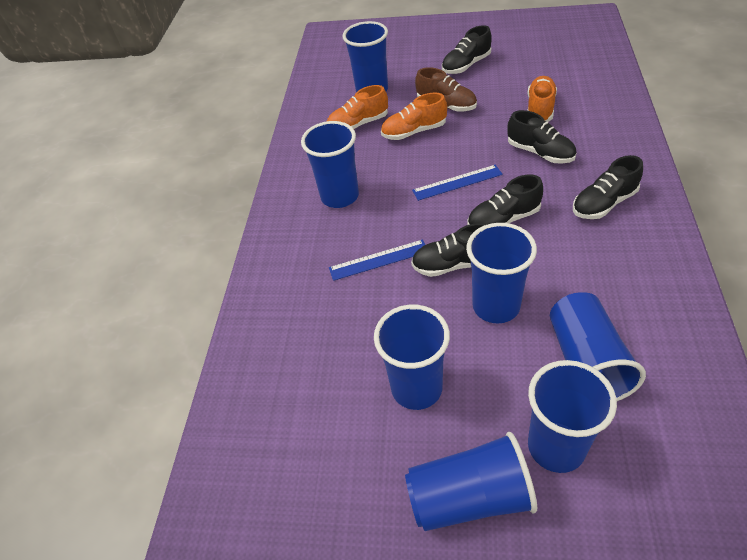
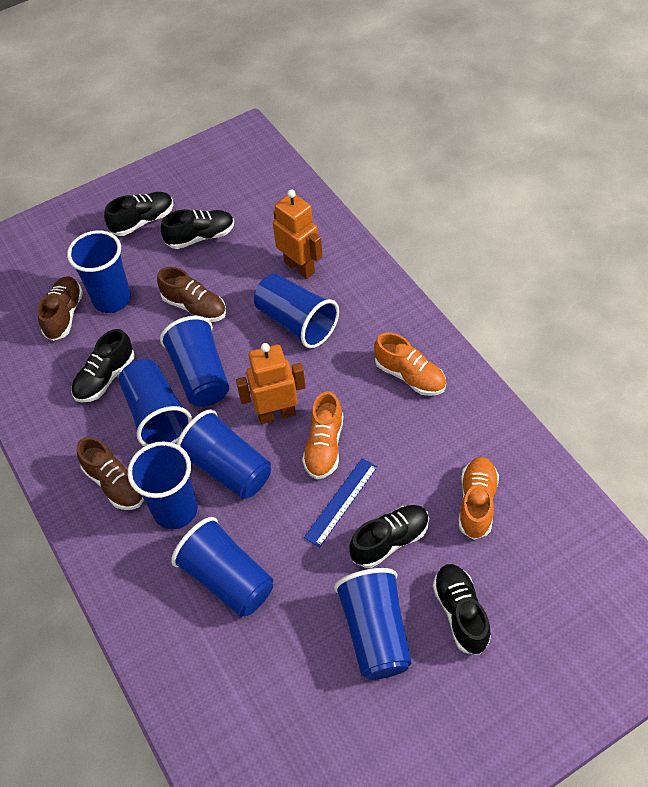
blue cup: 7 -> 8
blue ruler: 2 -> 1
brown shoe: 1 -> 3
orange robot: 0 -> 2

